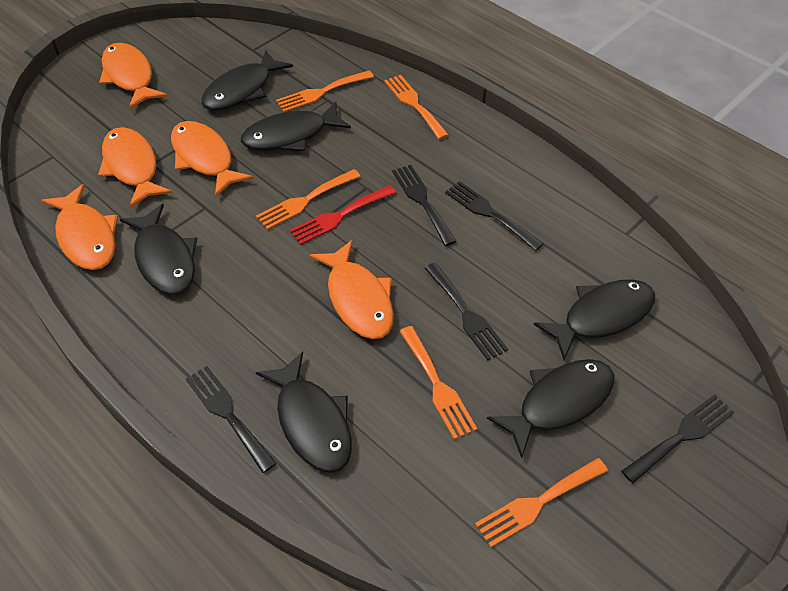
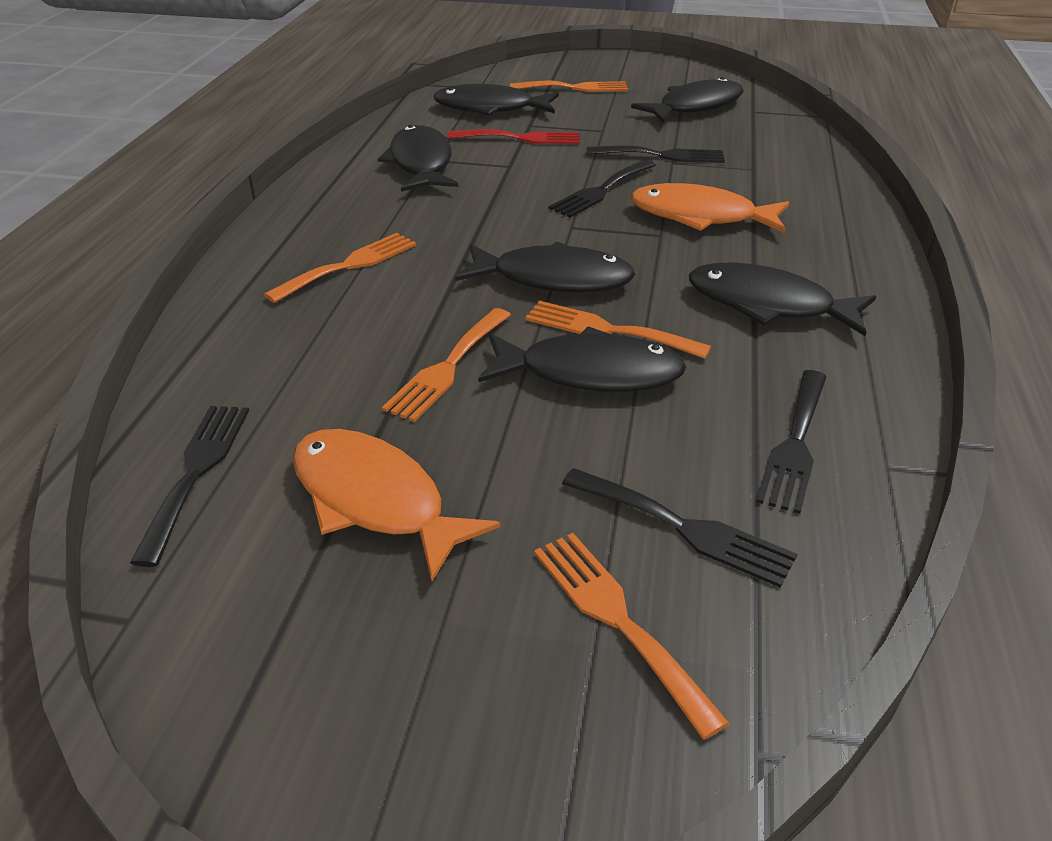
orange fish: 5 -> 2

